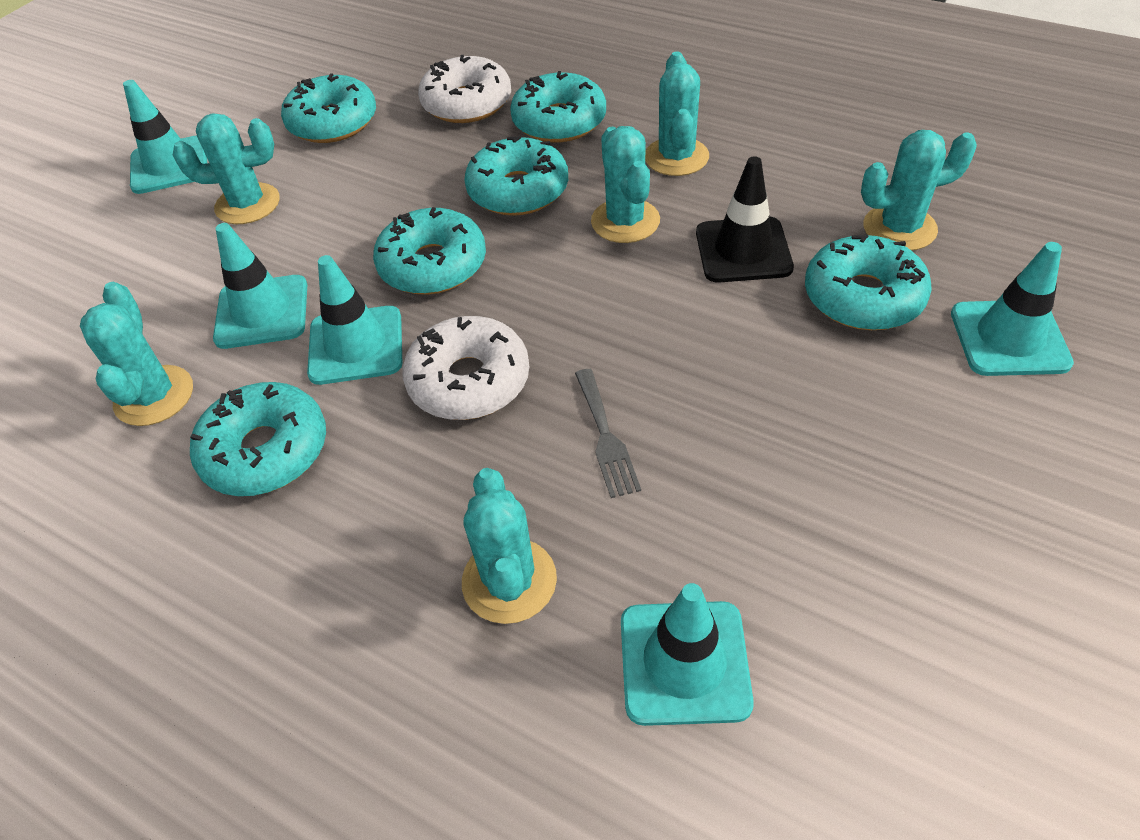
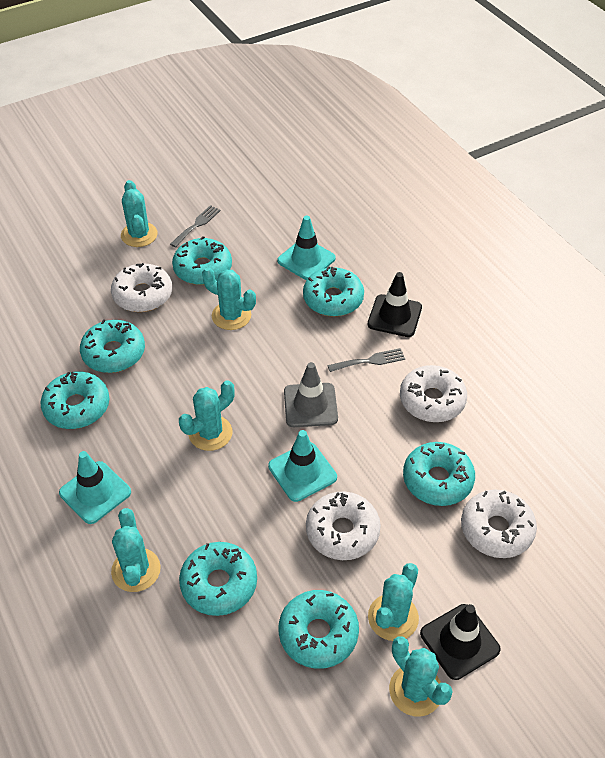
black traffic cone: 1 -> 2
grey fork: 1 -> 2
grey traffic cone: 0 -> 1
turquoise donut: 6 -> 7
turquoise traffic cone: 5 -> 3
white donut: 2 -> 4

